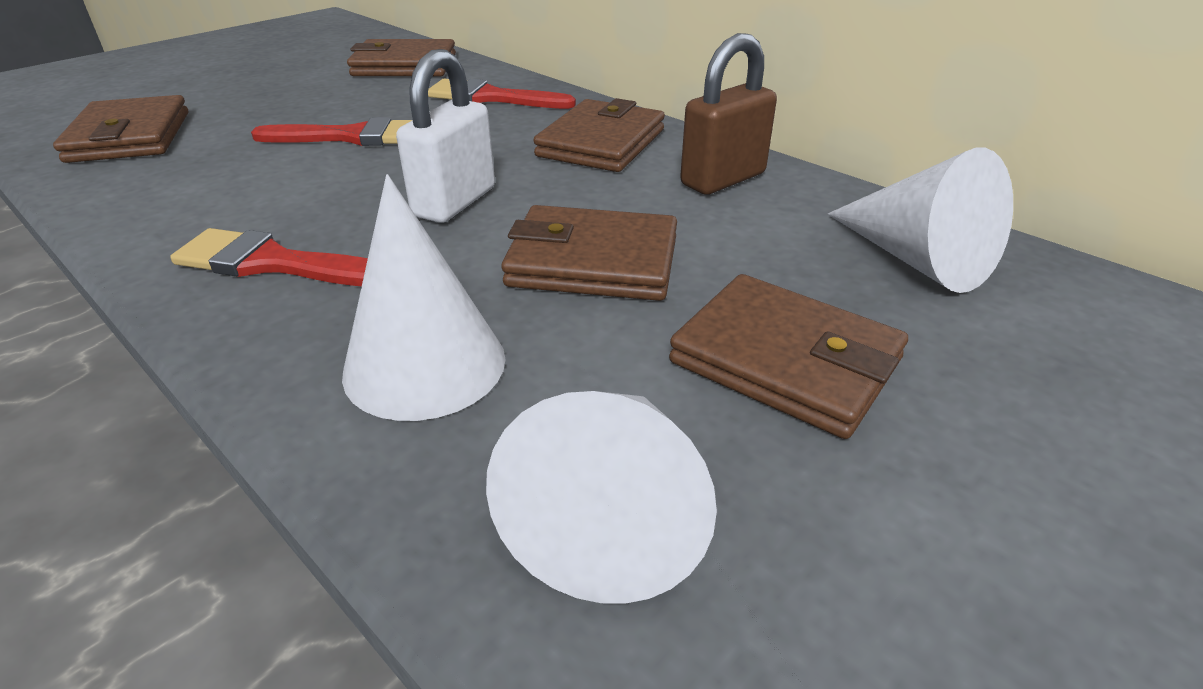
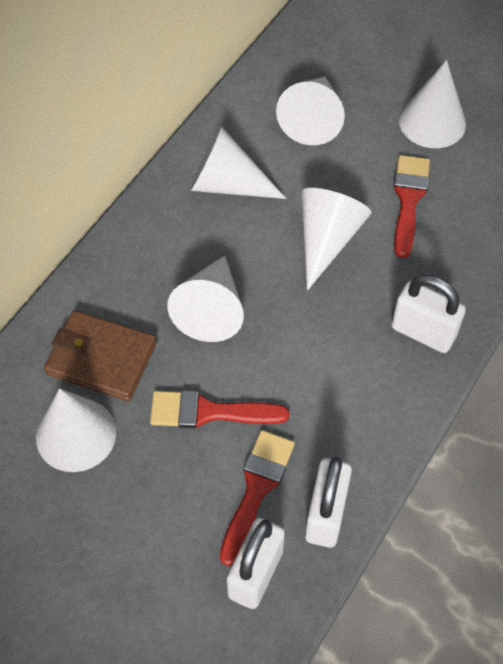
brown padlock: 1 -> 0
brown wallet: 5 -> 1
white cone: 3 -> 6
white padlock: 1 -> 3

